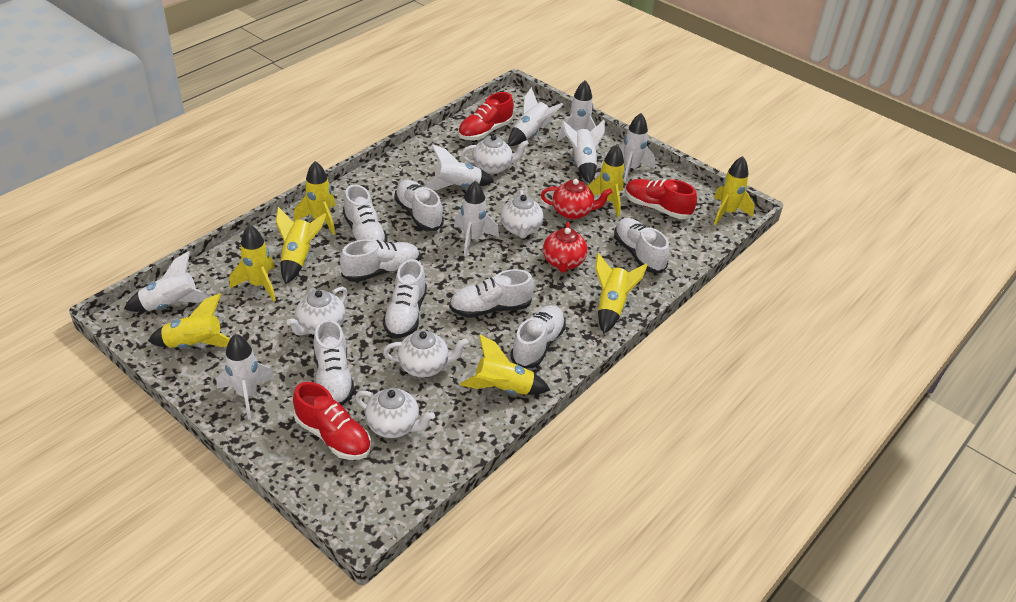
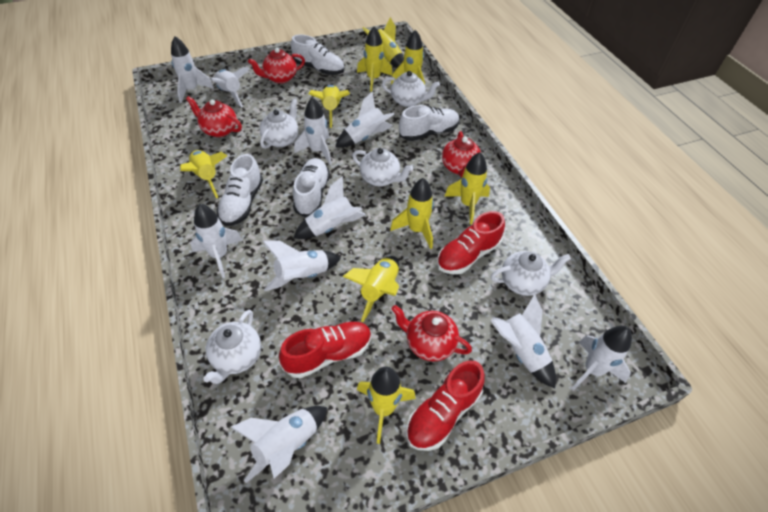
red teapot: 2 -> 4
white rocket: 8 -> 10
white shoe: 8 -> 4
yellow rocket: 8 -> 9

